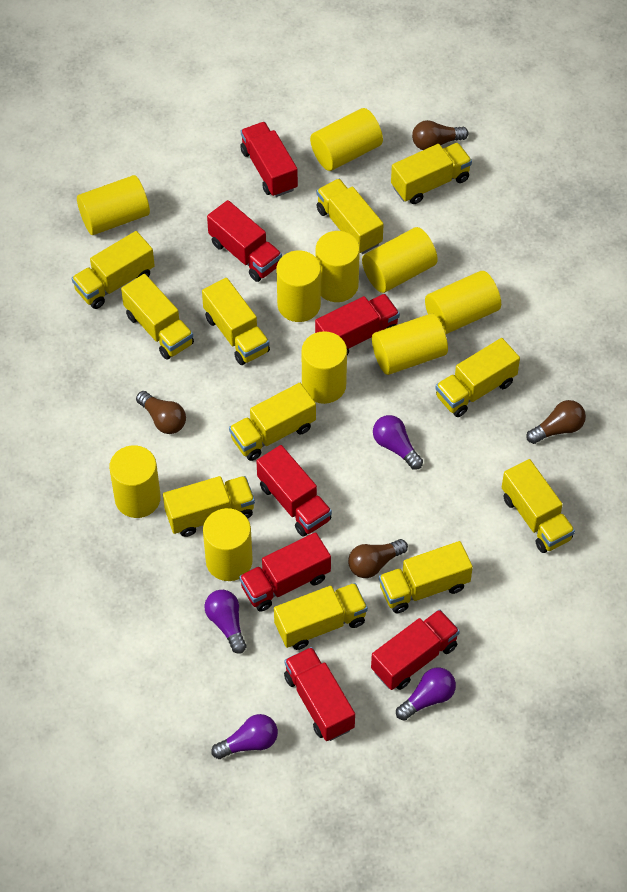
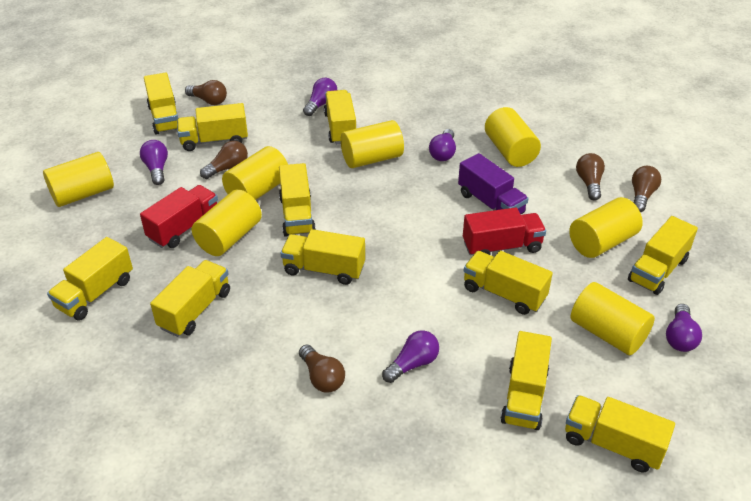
brown light bulb: 4 -> 5
purple light bulb: 4 -> 5
purple truck: 0 -> 1
red truck: 7 -> 2
yellow cylinder: 10 -> 7

